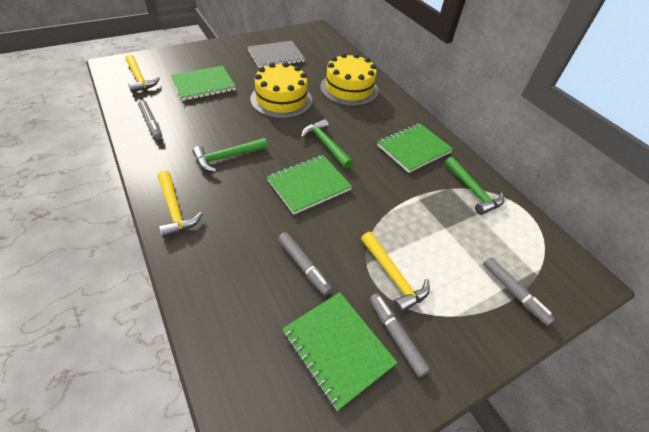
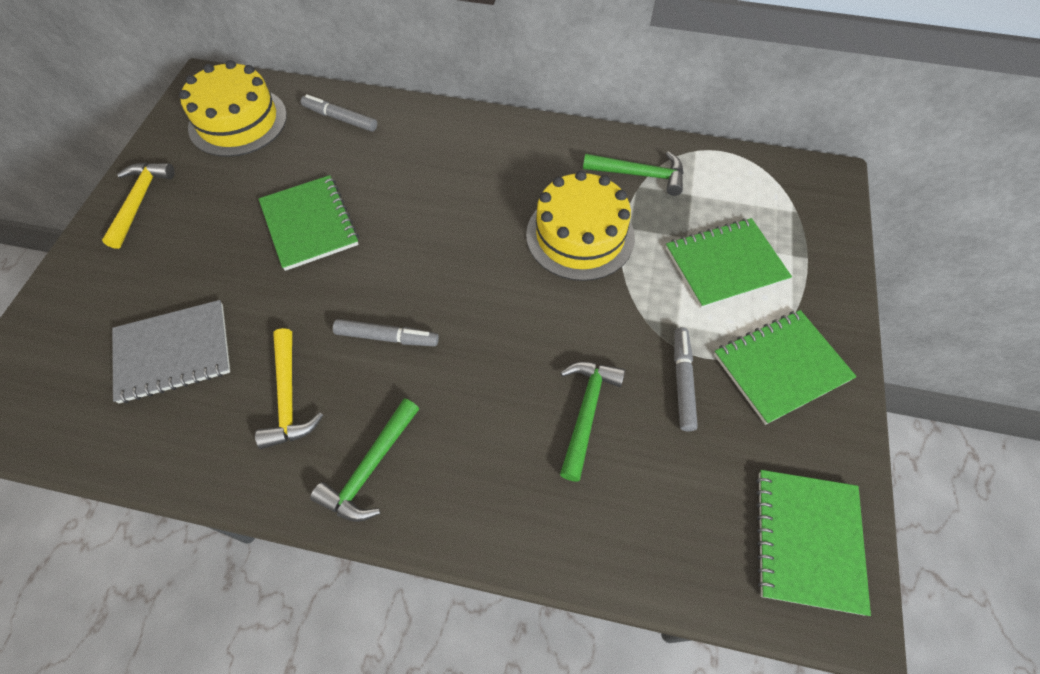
grey marker: 4 -> 3
yellow hammer: 3 -> 2

